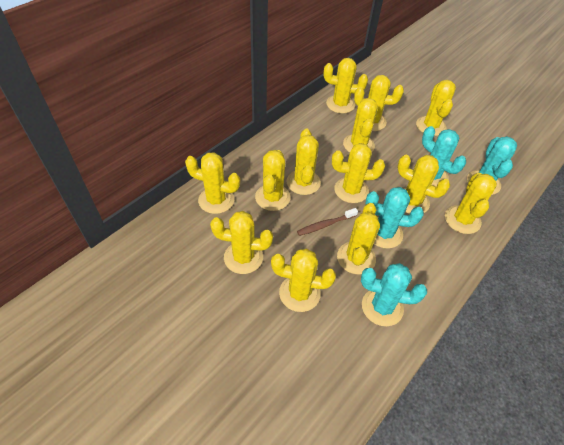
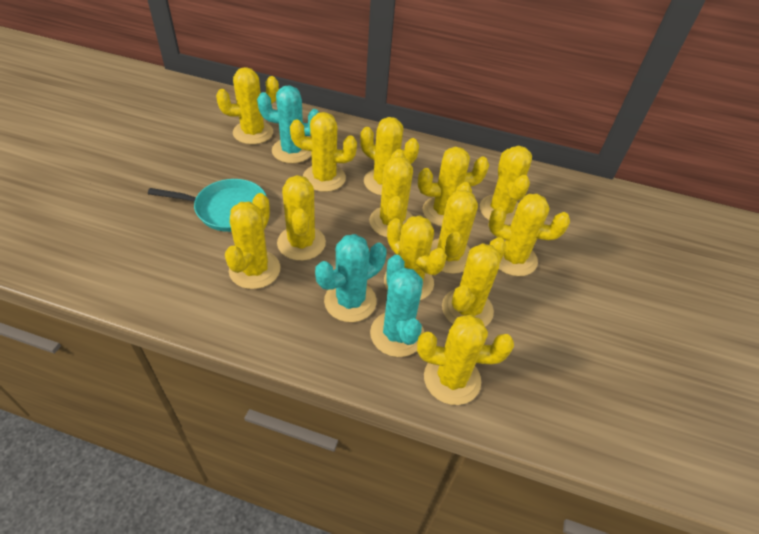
brown toothbrush: 1 -> 0
turquoise cactus: 4 -> 3
turquoise pan: 0 -> 1

